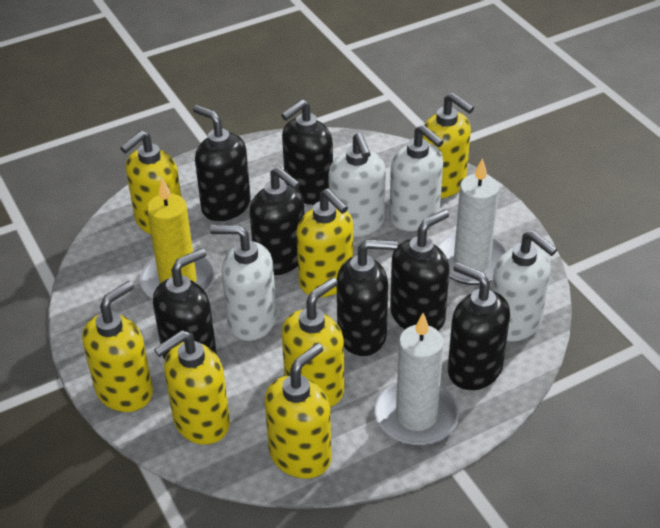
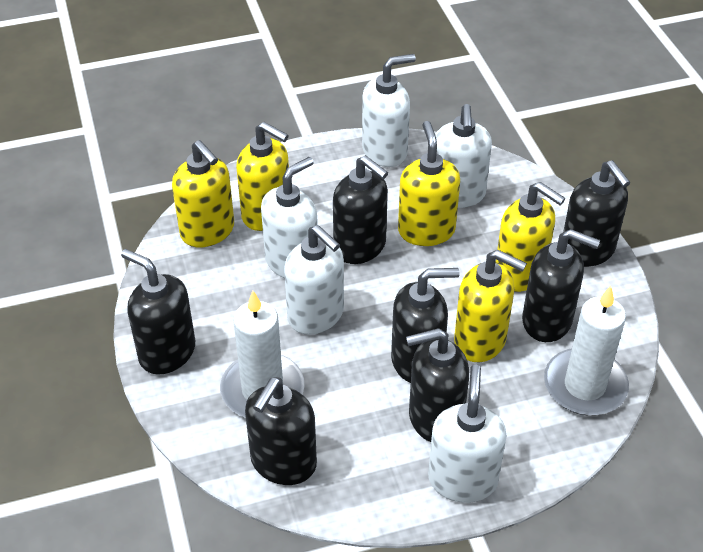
white soap dispenser: 4 -> 5
yellow candle: 1 -> 0
yellow soap dispenser: 7 -> 5

